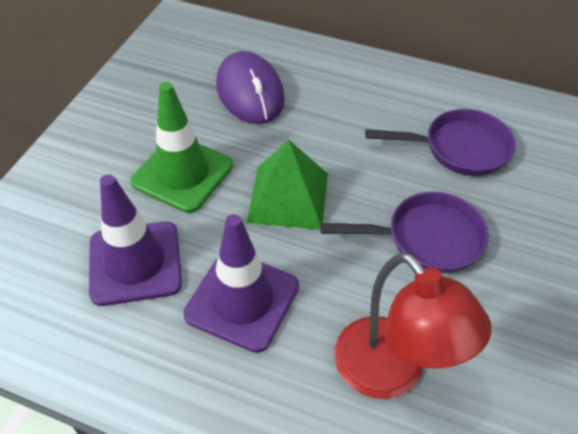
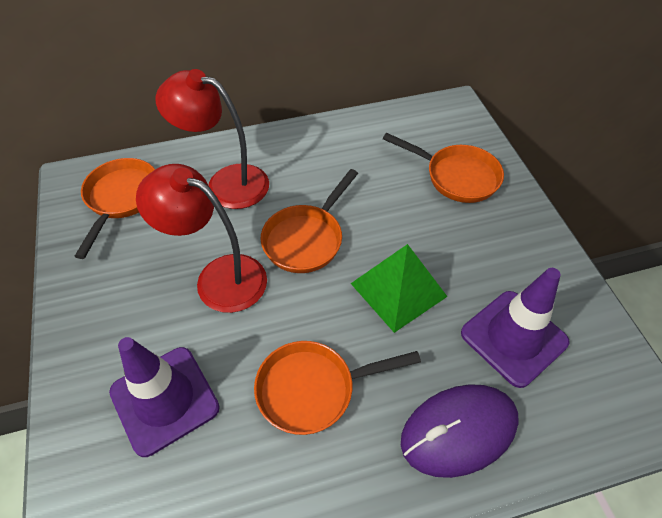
green traffic cone: 1 -> 0
orange pan: 0 -> 4
purple pan: 2 -> 0
red lamp: 1 -> 2

